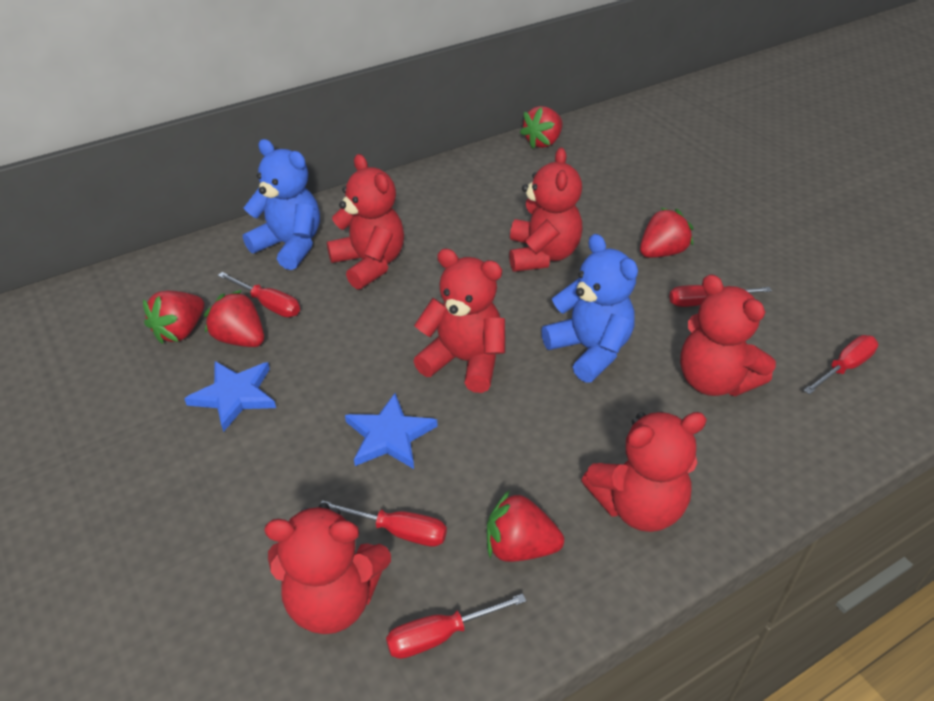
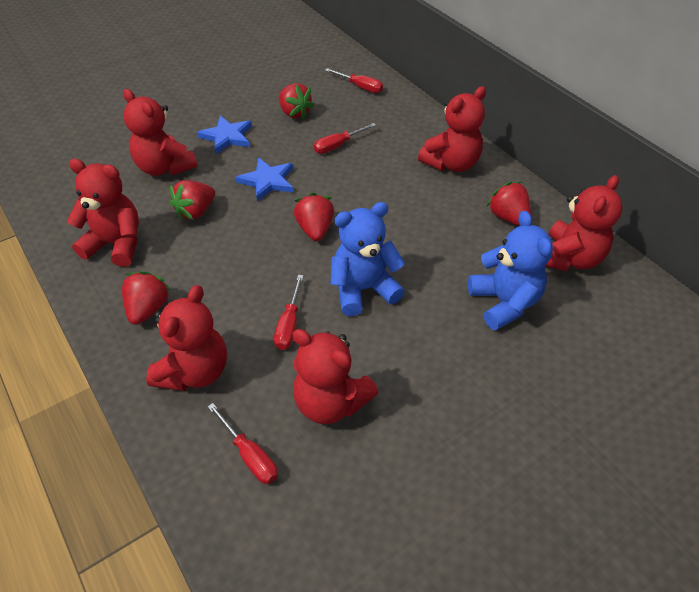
red screwdriver: 5 -> 4

